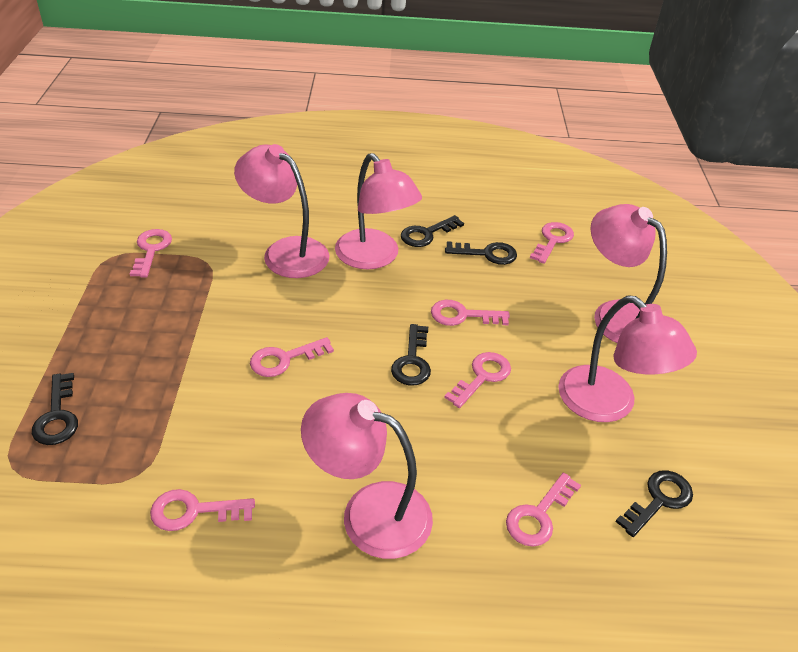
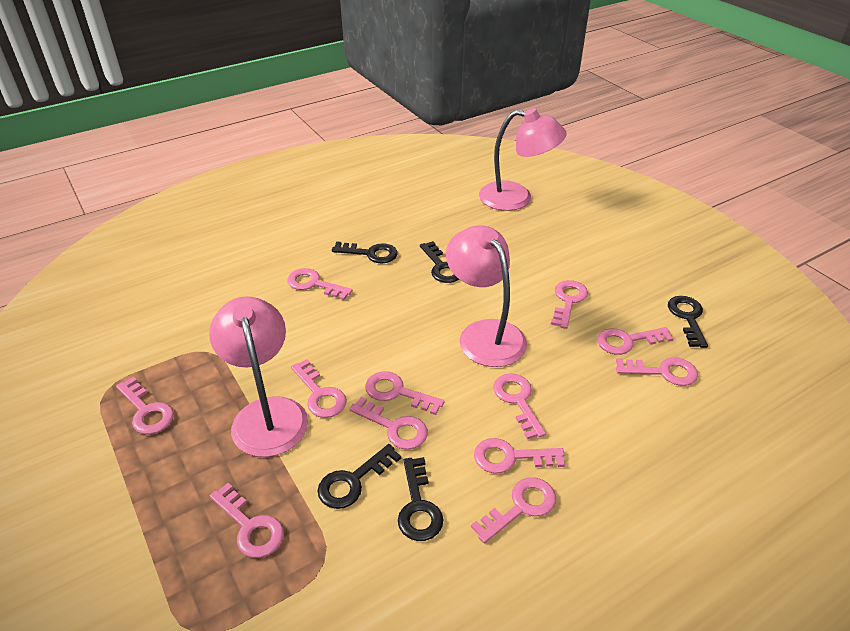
pink key: 7 -> 12
pink lamp: 5 -> 3

